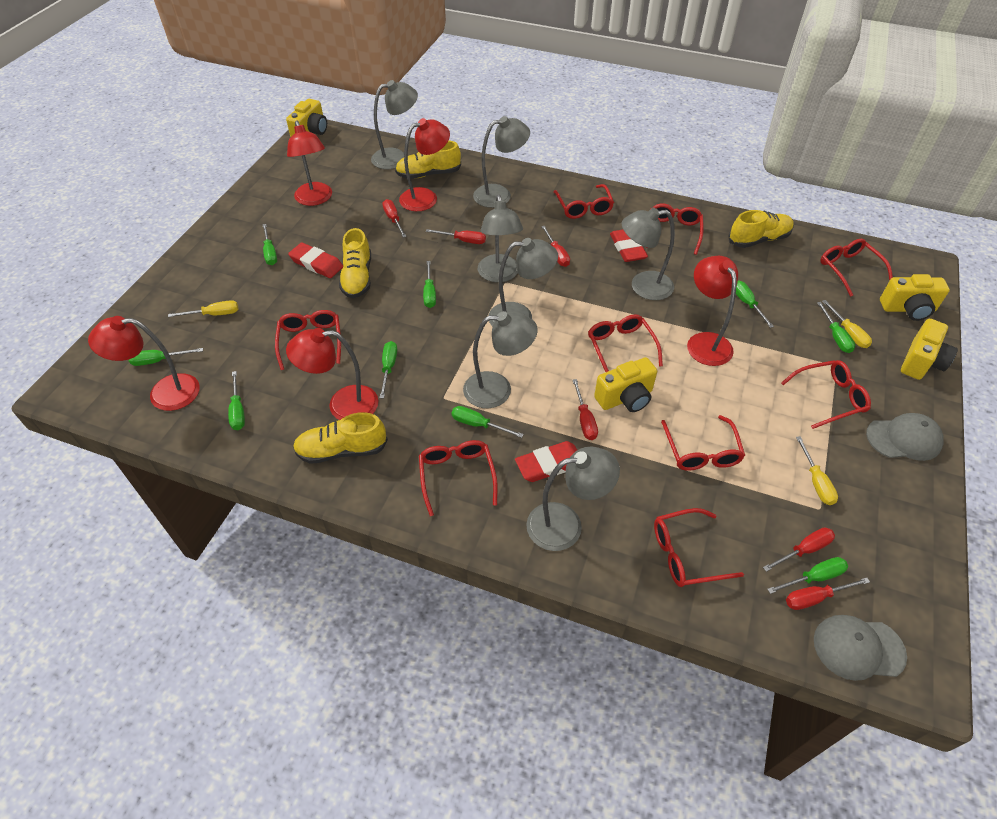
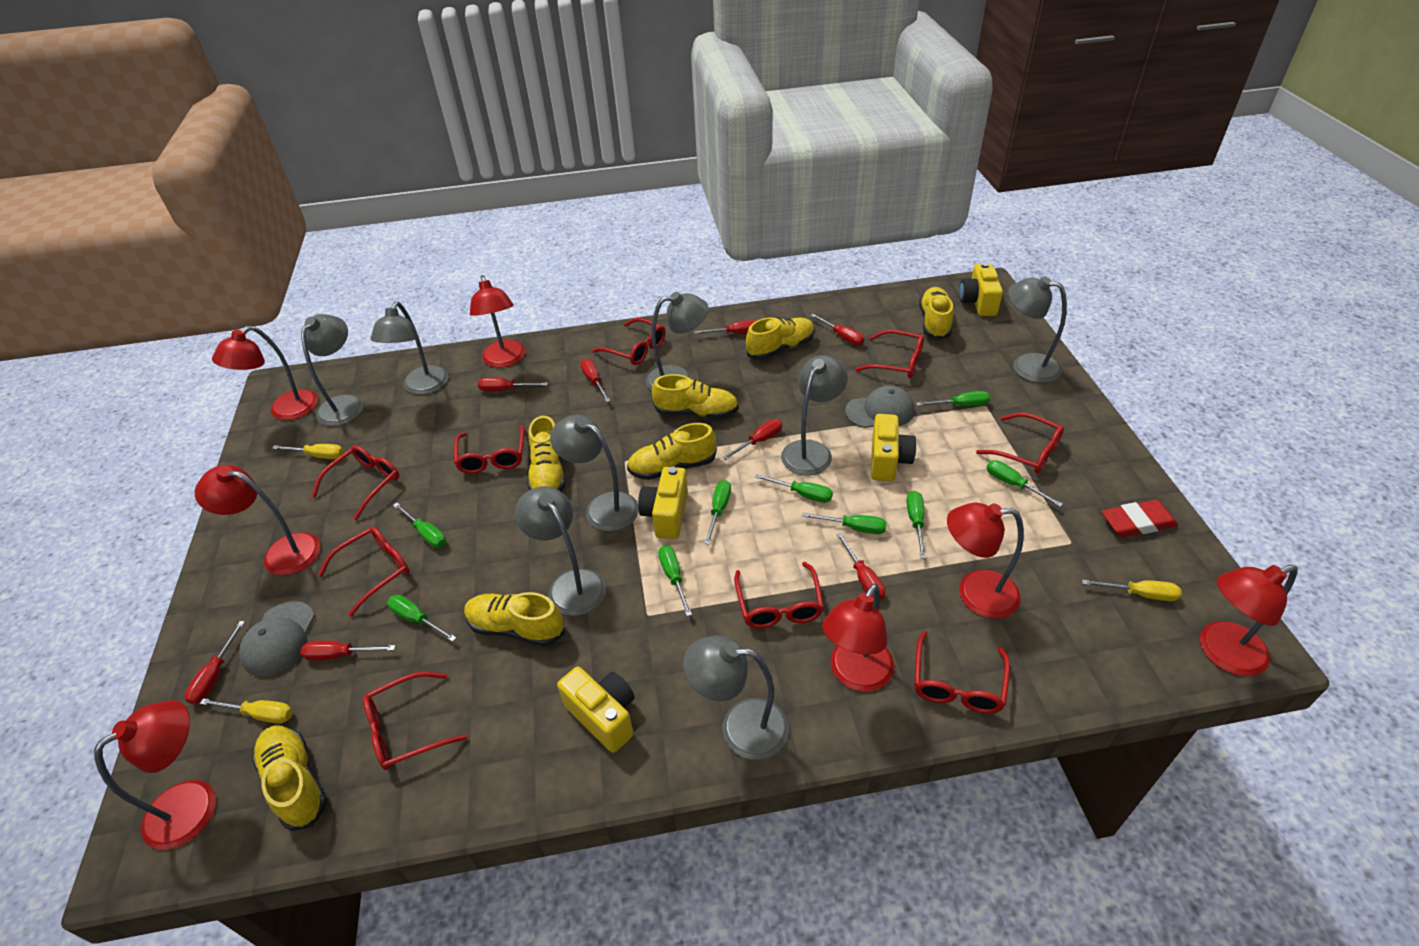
grey lamp: 7 -> 8
red eraser: 3 -> 1
red lamp: 5 -> 7
red screwdriver: 6 -> 8
yellow shoe: 4 -> 7

